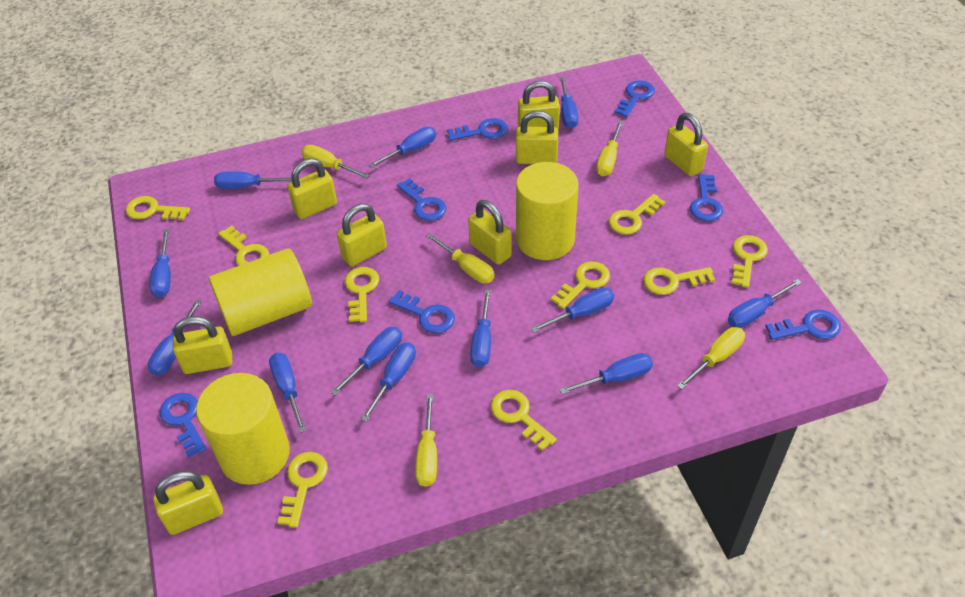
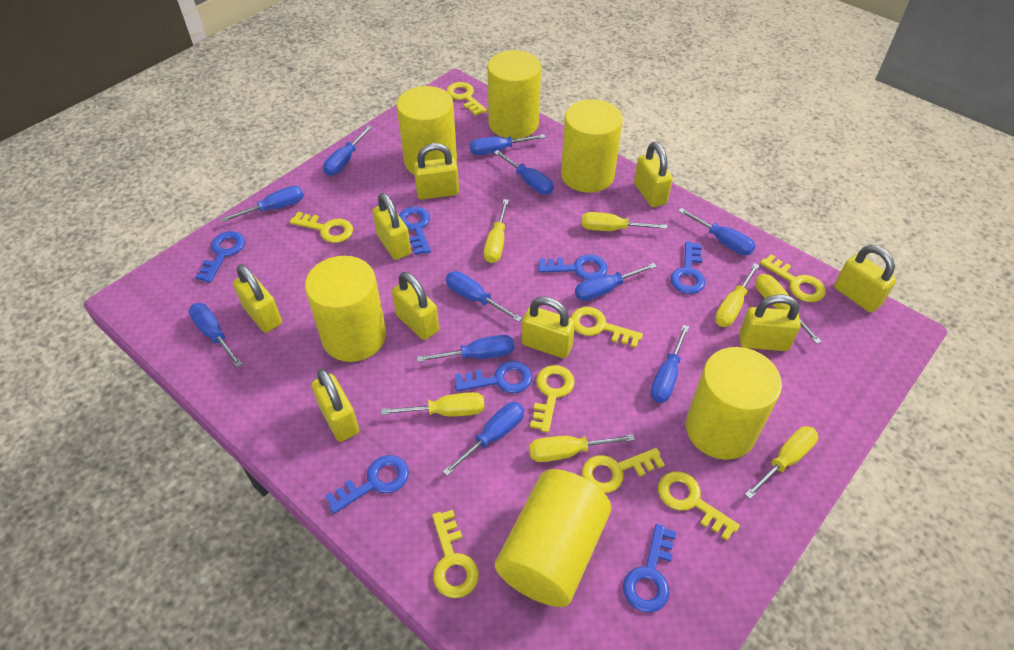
blue screwdriver: 12 -> 11
yellow cylinder: 3 -> 6
yellow key: 9 -> 8
yellow padlock: 8 -> 9
yellow screwdriver: 5 -> 7

